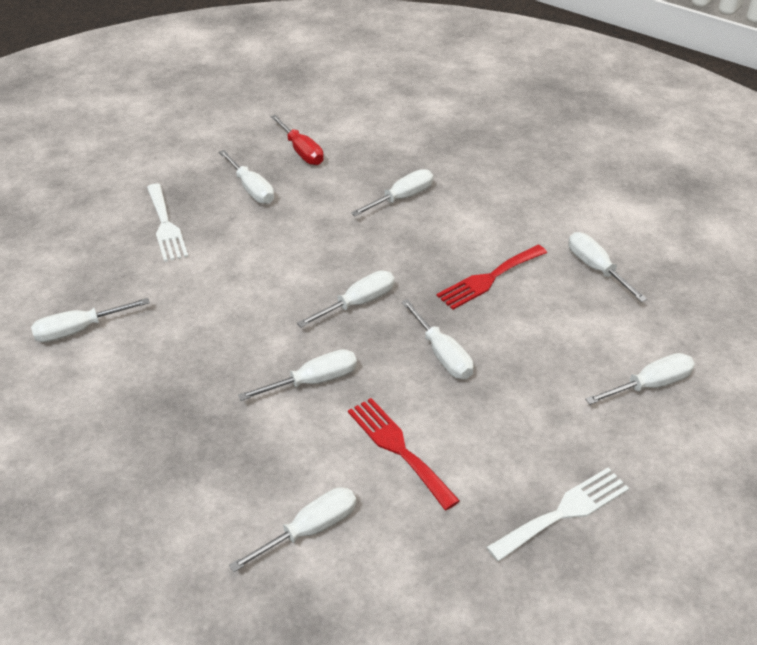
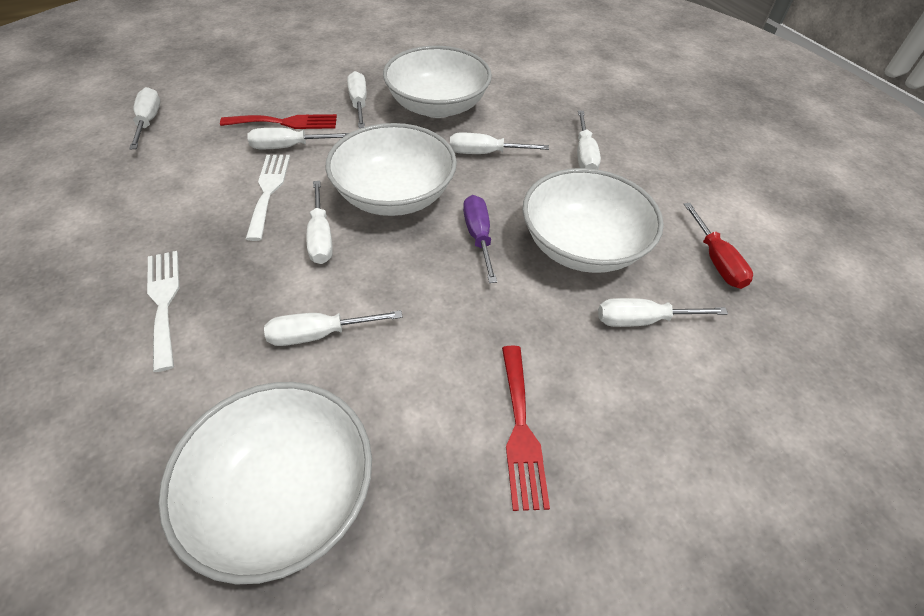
purple screwdriver: 0 -> 1
white bowl: 0 -> 4
white screwdriver: 9 -> 8

